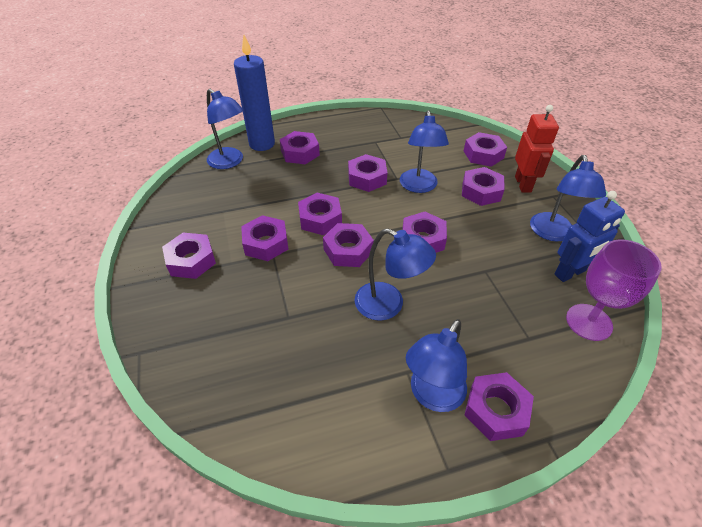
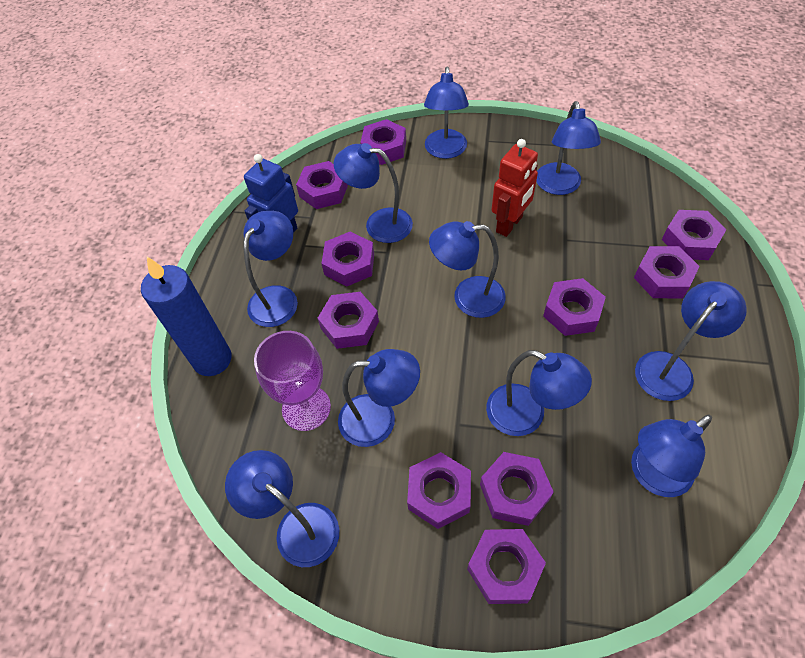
blue lamp: 5 -> 10

